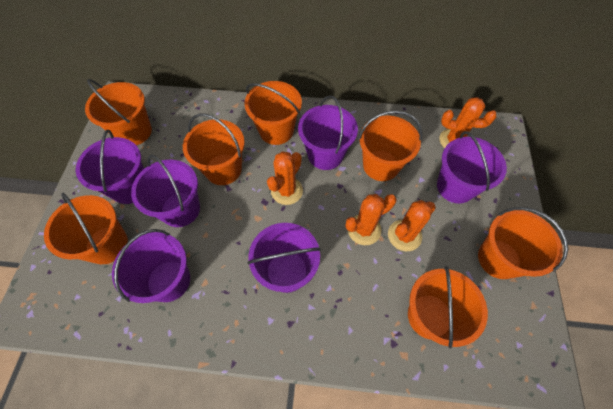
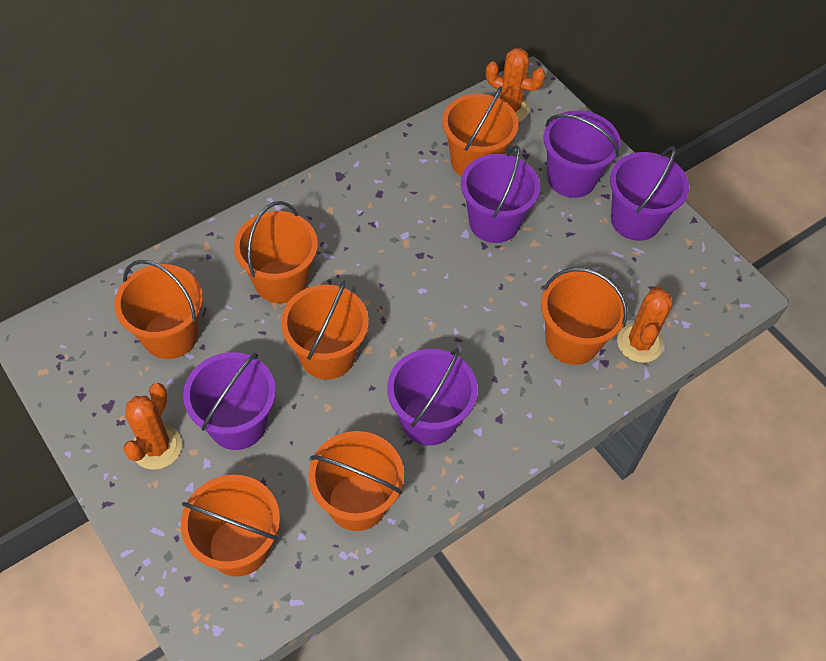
orange cactus: 4 -> 3
purple bucket: 6 -> 5

